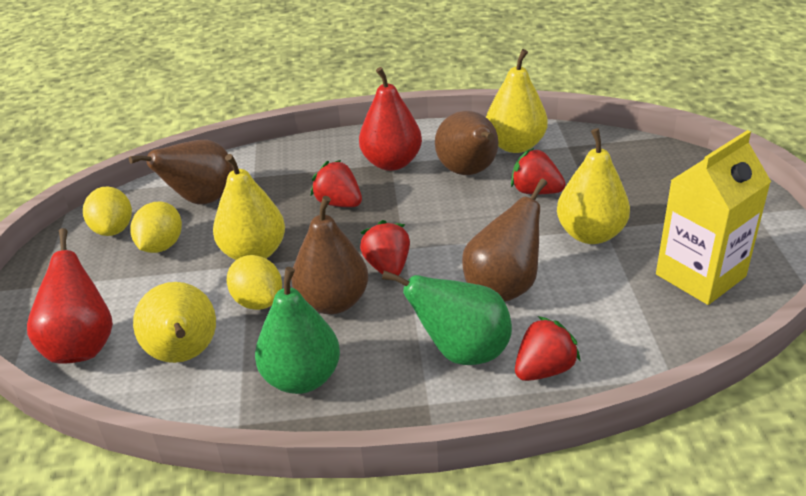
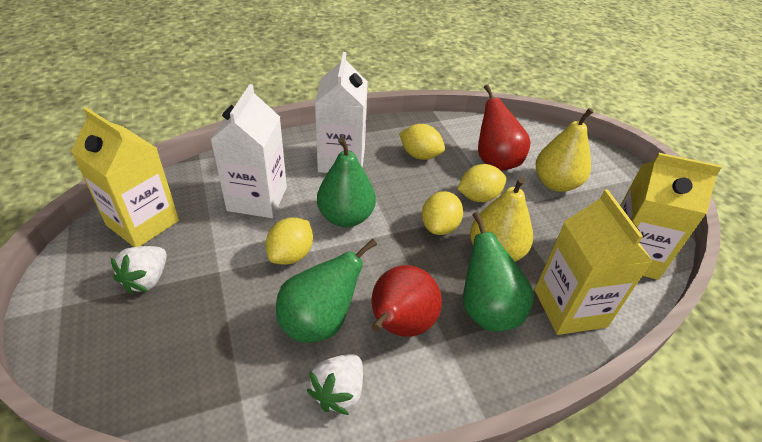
brown pear: 4 -> 0
green pear: 2 -> 3
red strawberry: 4 -> 0
white carton: 0 -> 2
white strawberry: 0 -> 2
yellow carton: 1 -> 3
yellow lemon: 3 -> 4
yellow pear: 4 -> 2

